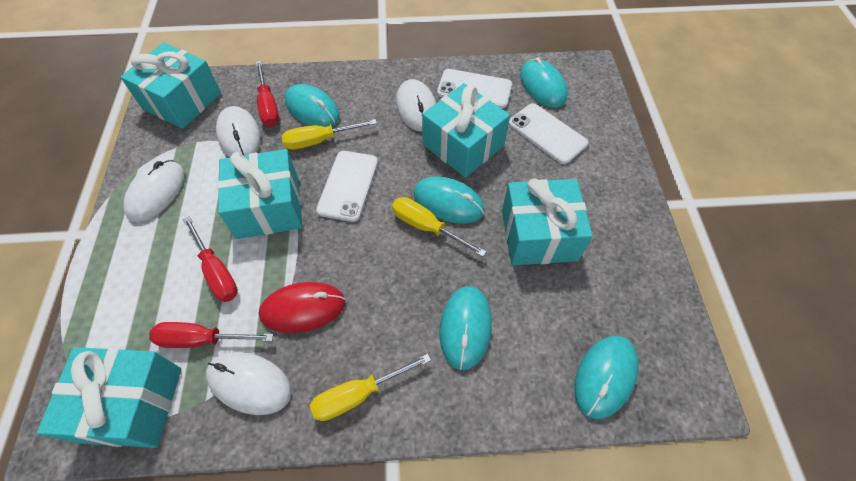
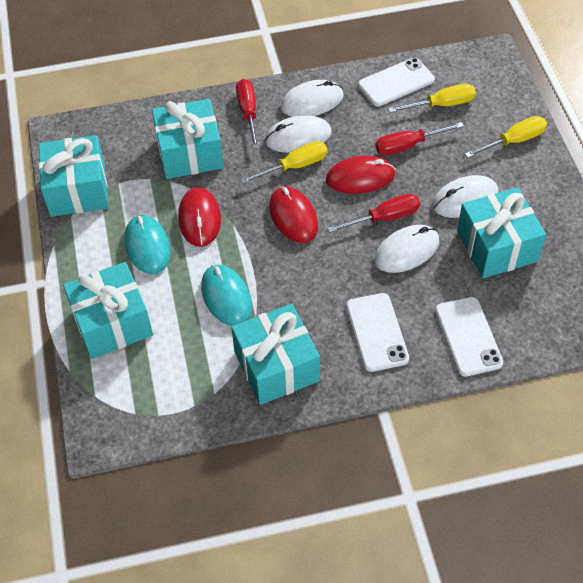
red mouse: 1 -> 3
turquoise mouse: 5 -> 2

